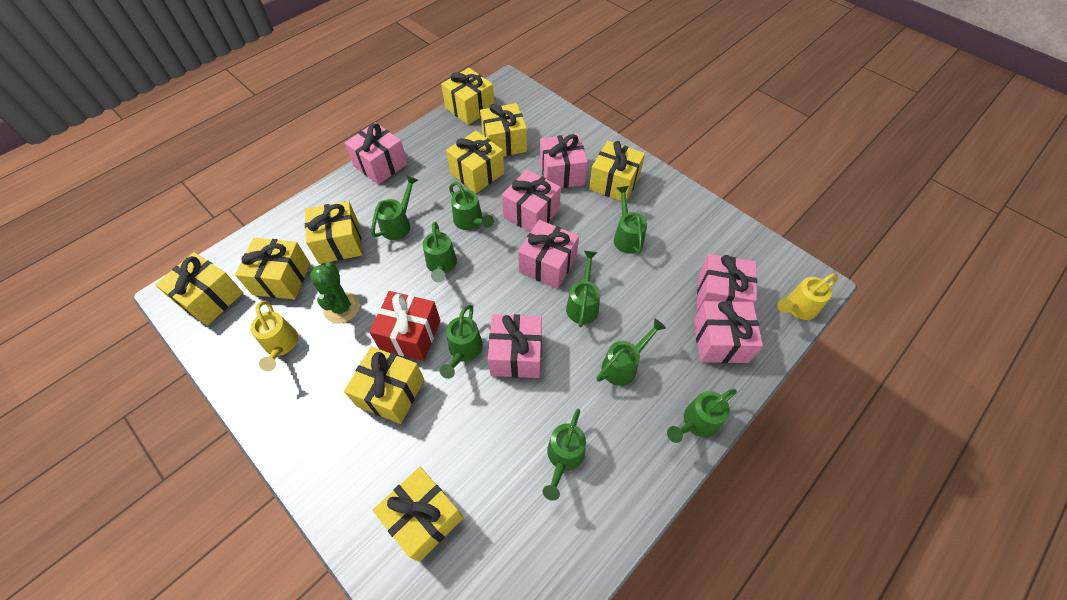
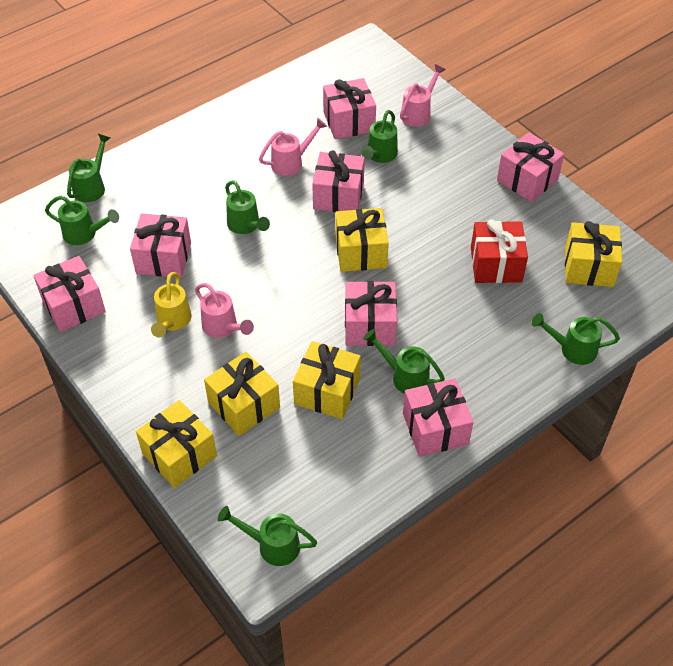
green cactus: 1 -> 0
green watering can: 9 -> 7
pink watering can: 0 -> 3
yellow gift: 9 -> 5
yellow watering can: 2 -> 1

